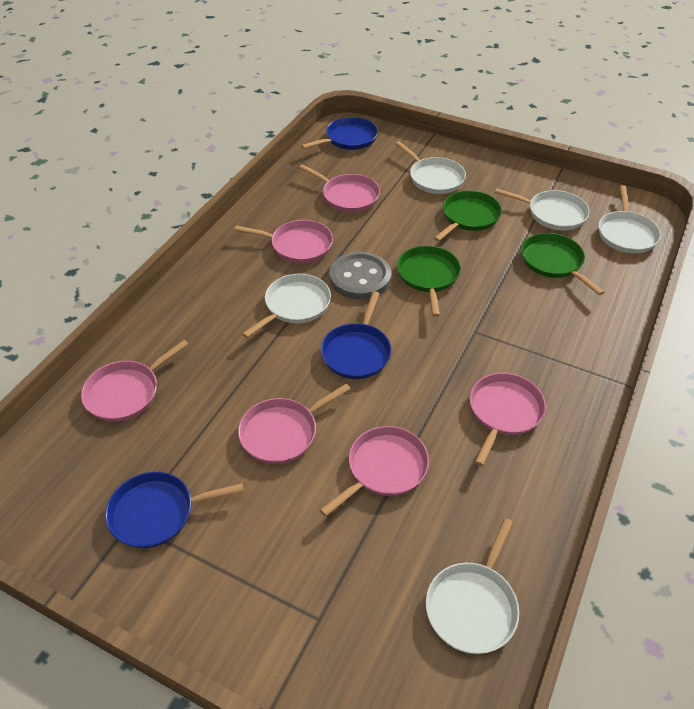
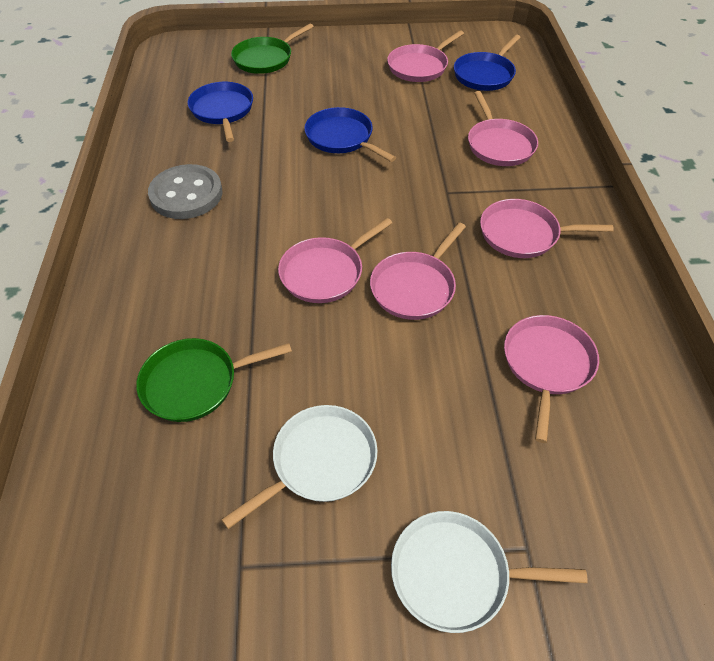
green pan: 3 -> 2
white pan: 5 -> 2

